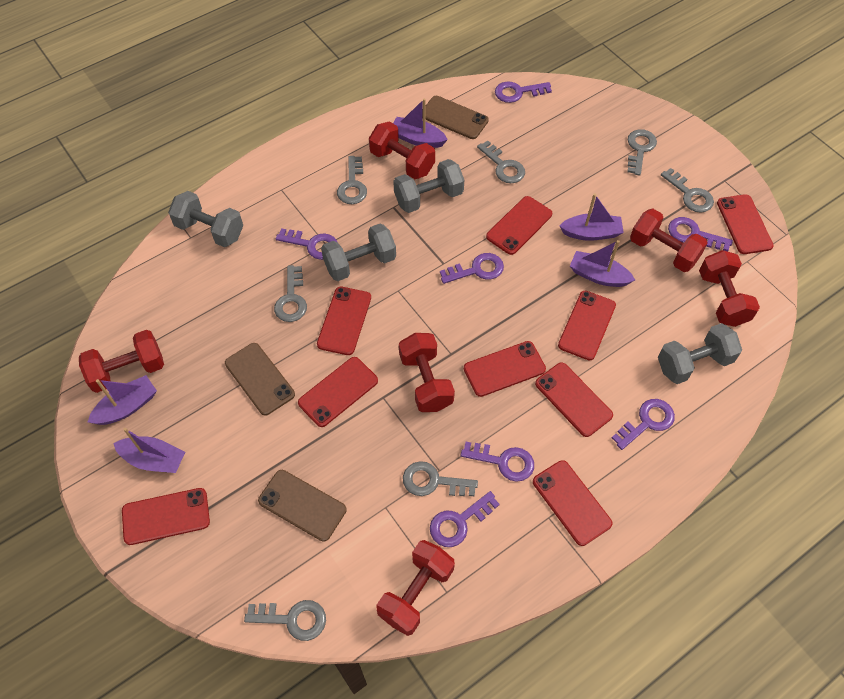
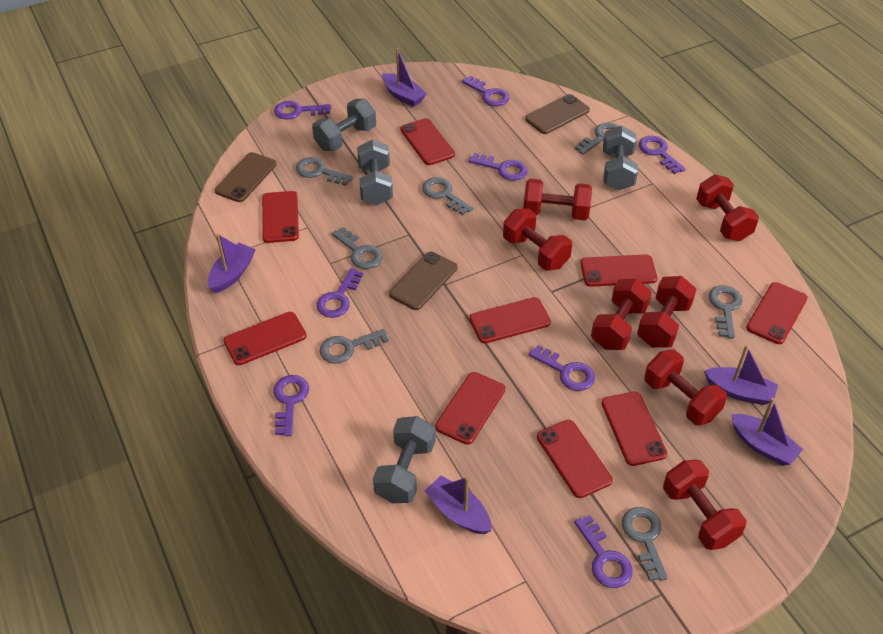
purple key: 7 -> 8
red dumbbell: 6 -> 7

